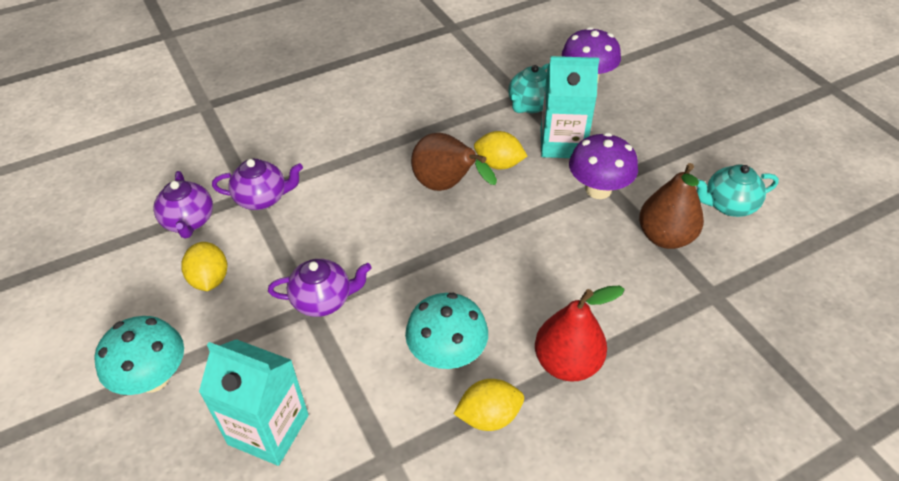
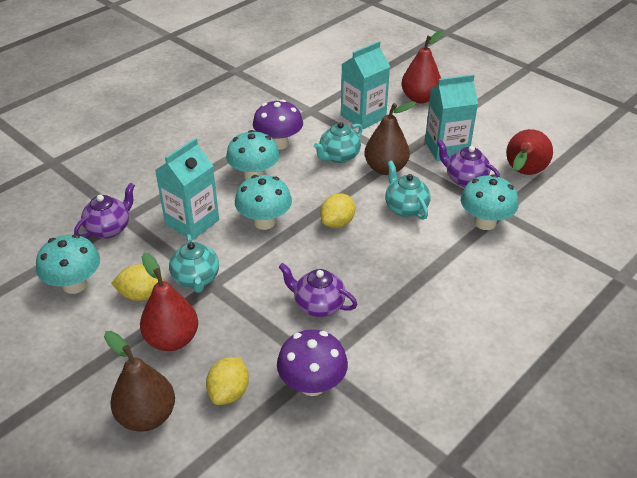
red pear: 1 -> 3
turquoise carton: 2 -> 3
turquoise mushroom: 2 -> 4
turquoise teapot: 2 -> 3

